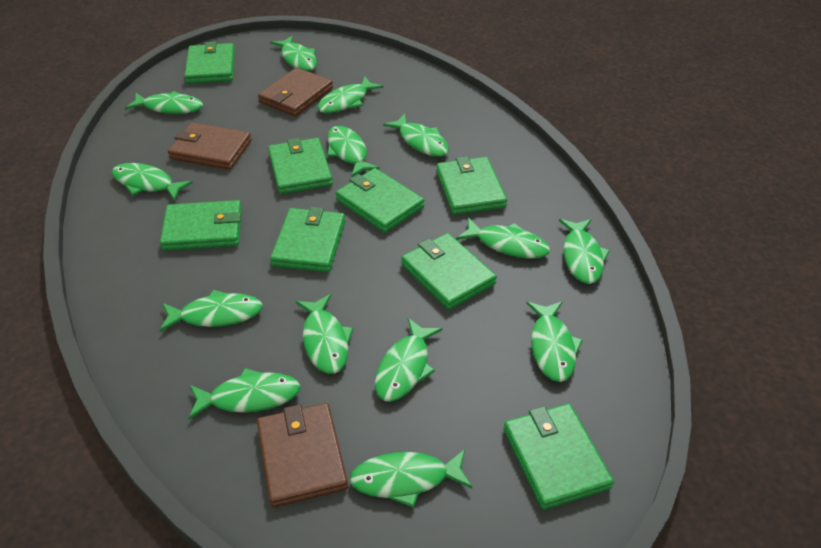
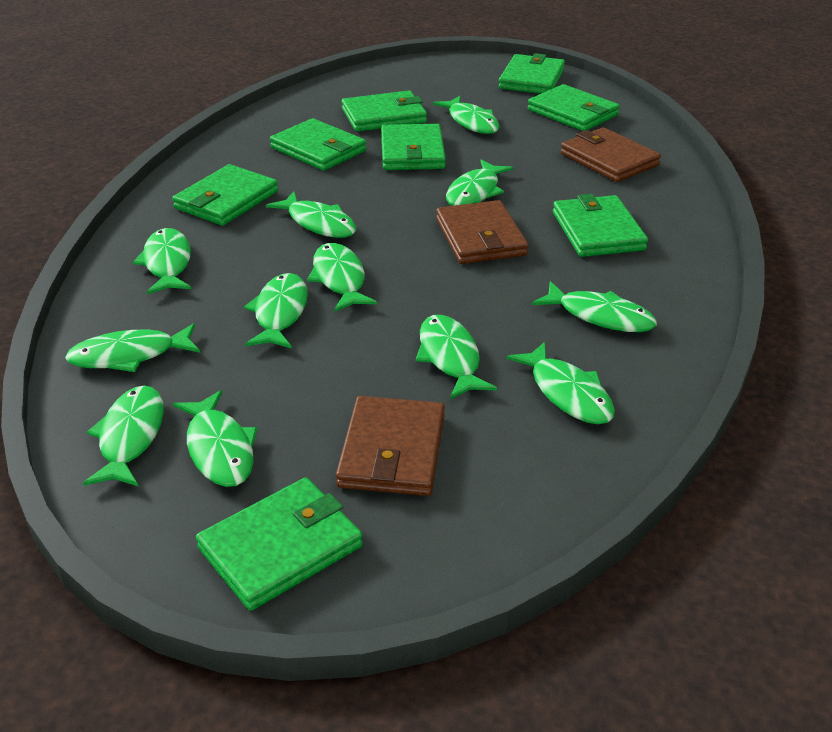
green fish: 14 -> 12

